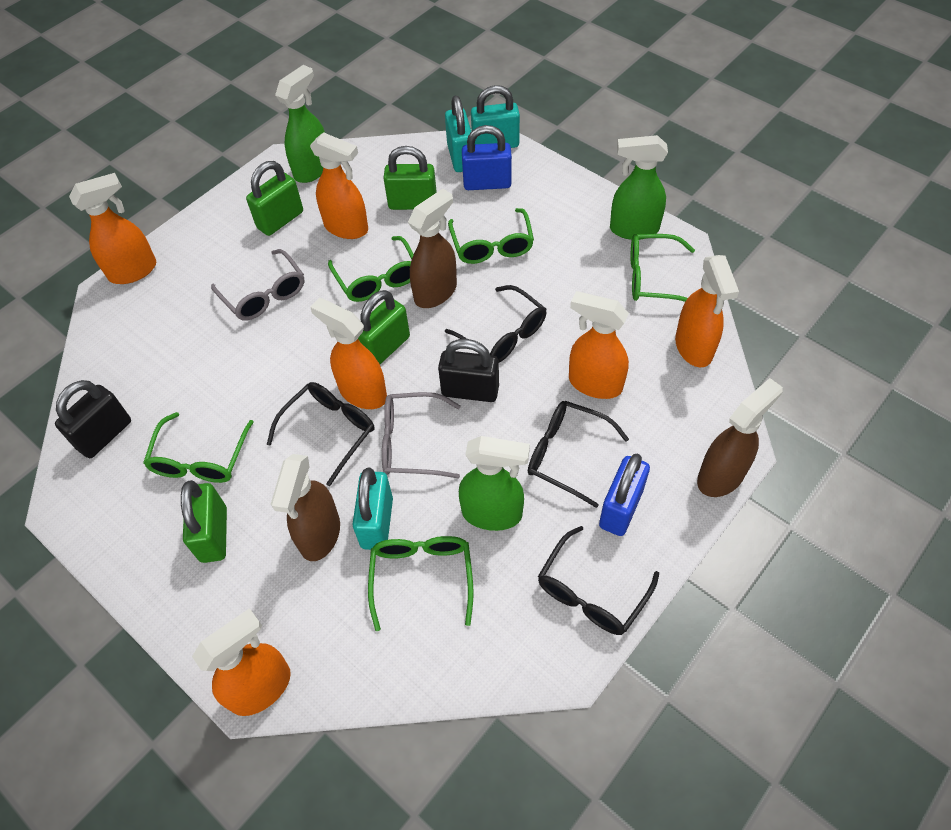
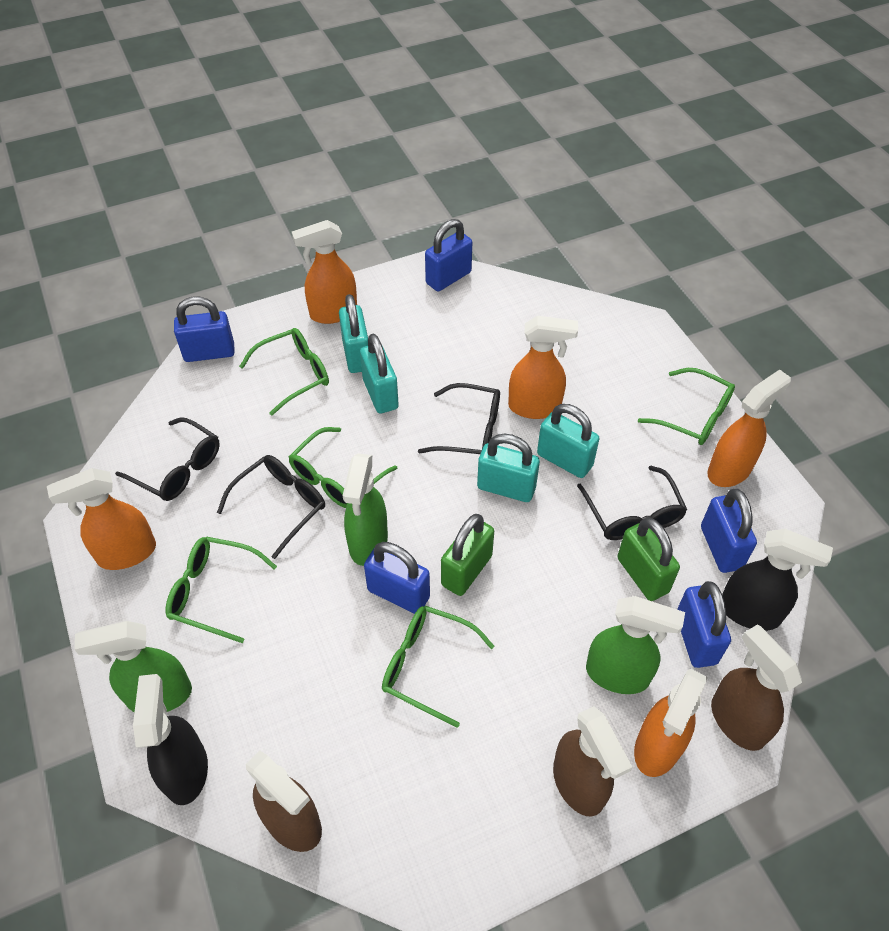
black padlock: 2 -> 0
black spray bottle: 0 -> 2
blue padlock: 2 -> 5
green padlock: 4 -> 2
grey glasses: 2 -> 0
orange spray bottle: 6 -> 5
turquoise padlock: 3 -> 4

